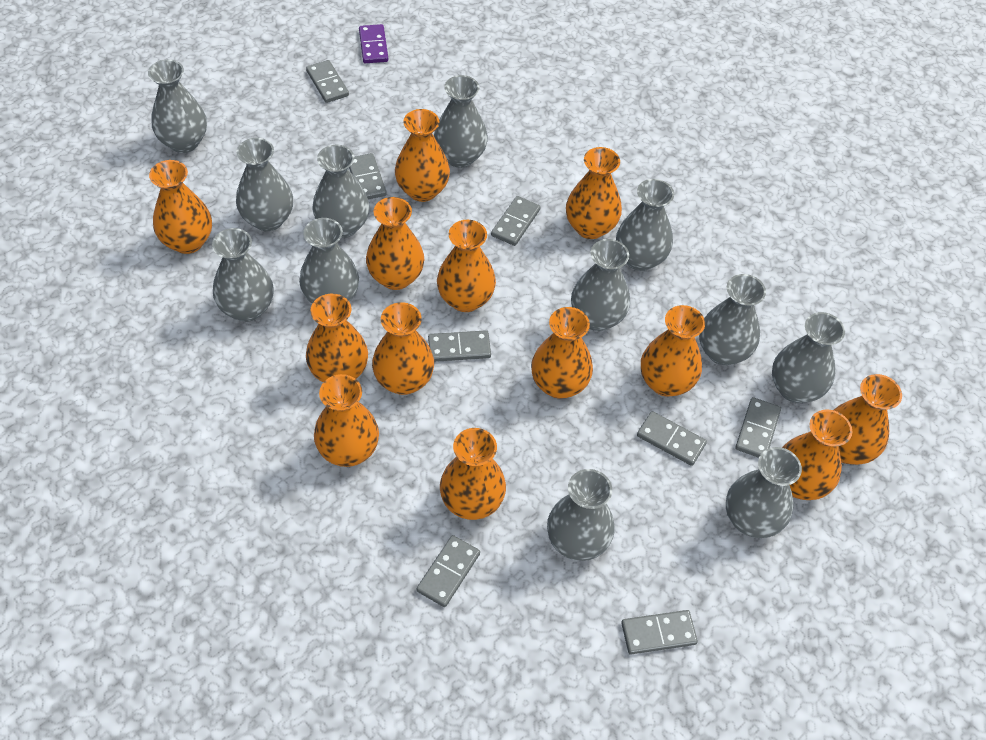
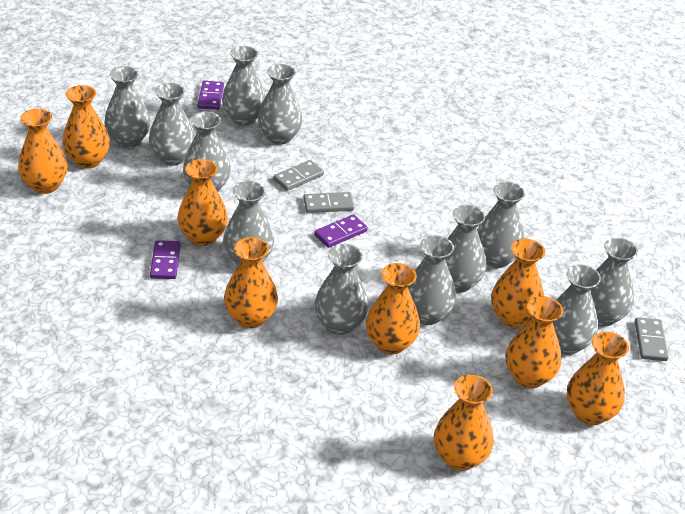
grey domino: 8 -> 3
orange vase: 13 -> 9
purple domino: 1 -> 3

